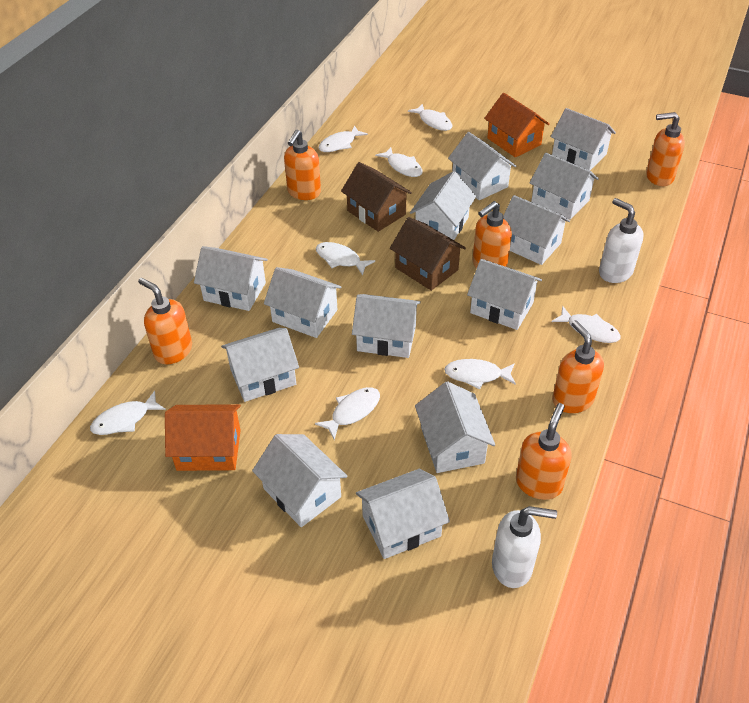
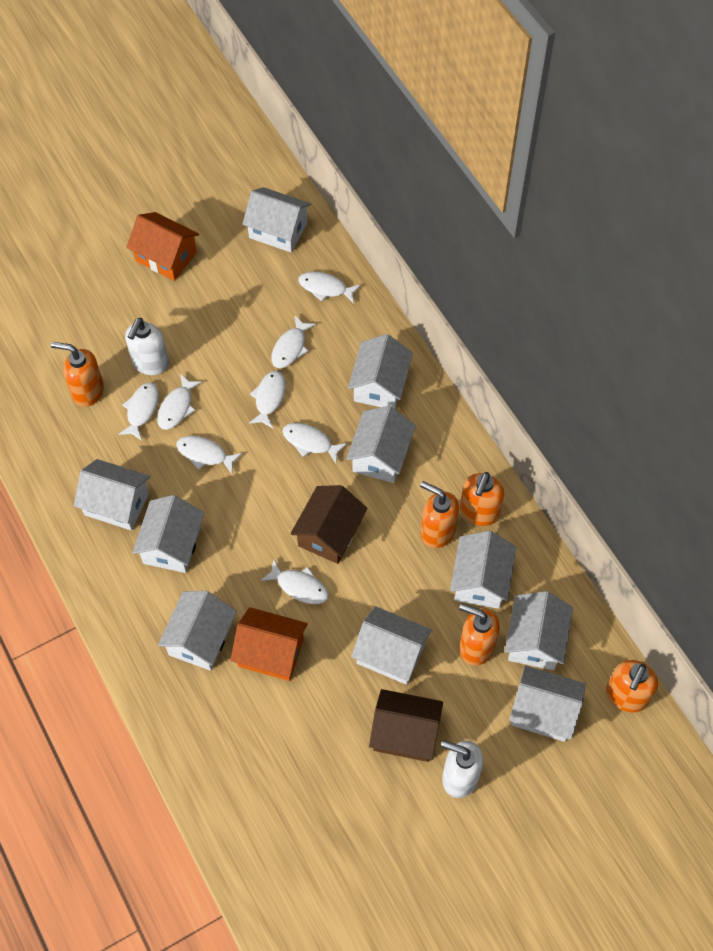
orange soap dispenser: 6 -> 5
white house: 13 -> 10

